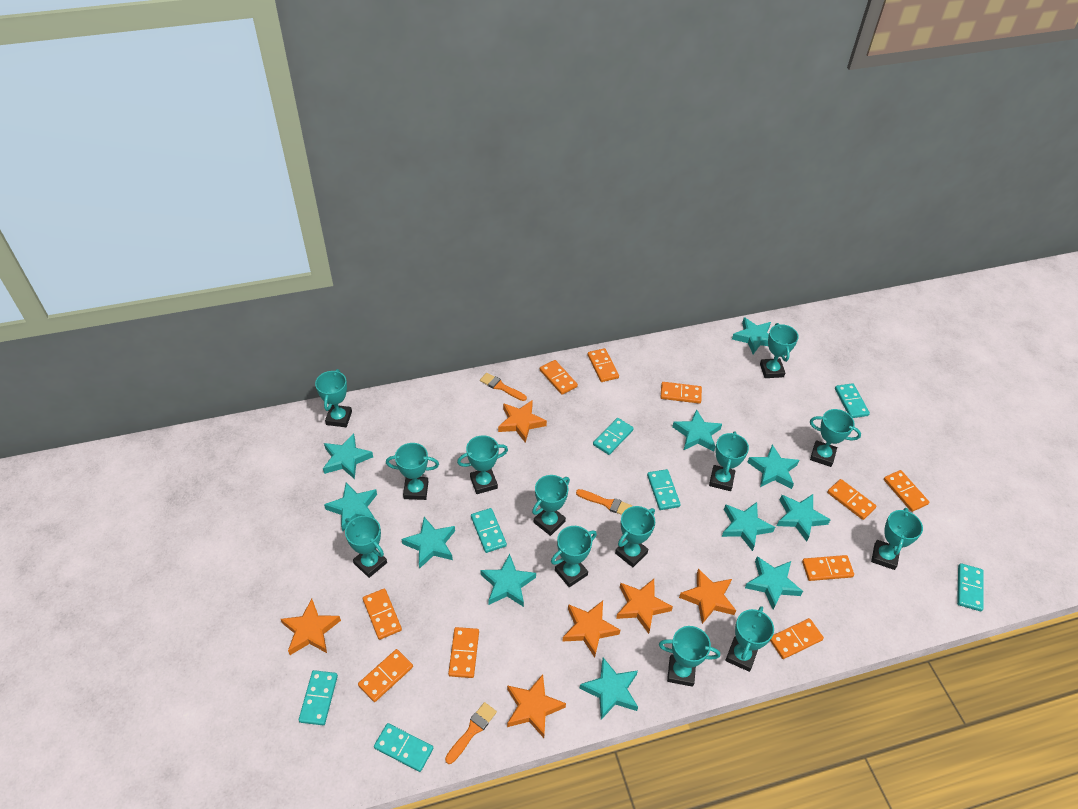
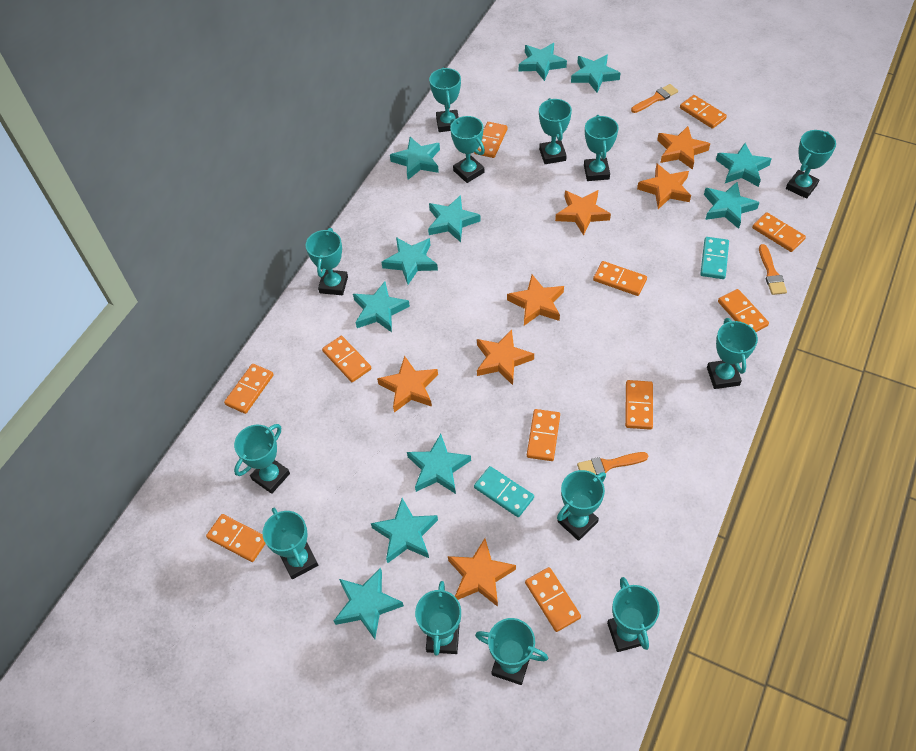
orange domino: 10 -> 11
orange star: 6 -> 7
turquoise domino: 7 -> 2

